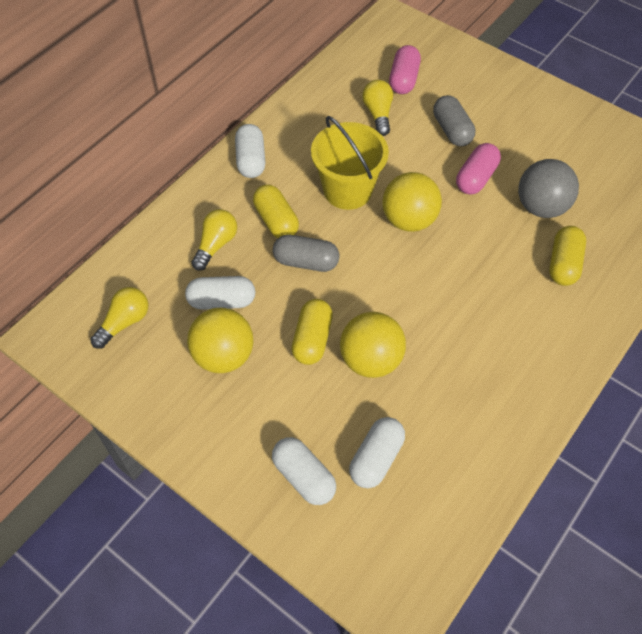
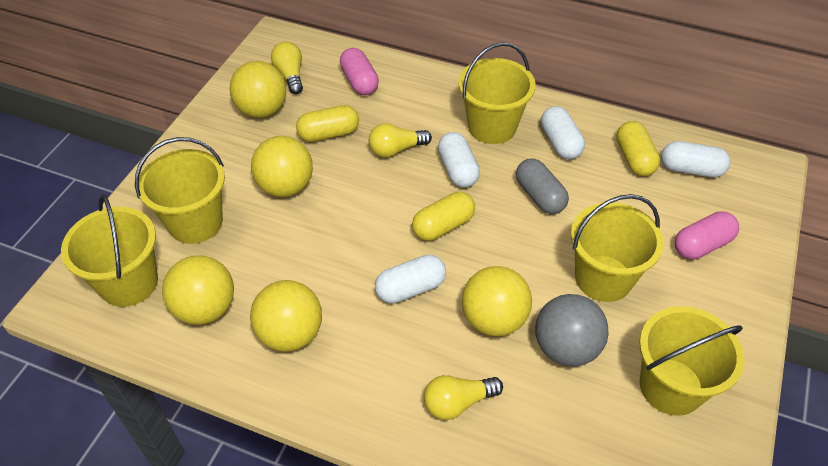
grey capsule: 2 -> 1
yellow ball: 3 -> 5
yellow bucket: 1 -> 5

